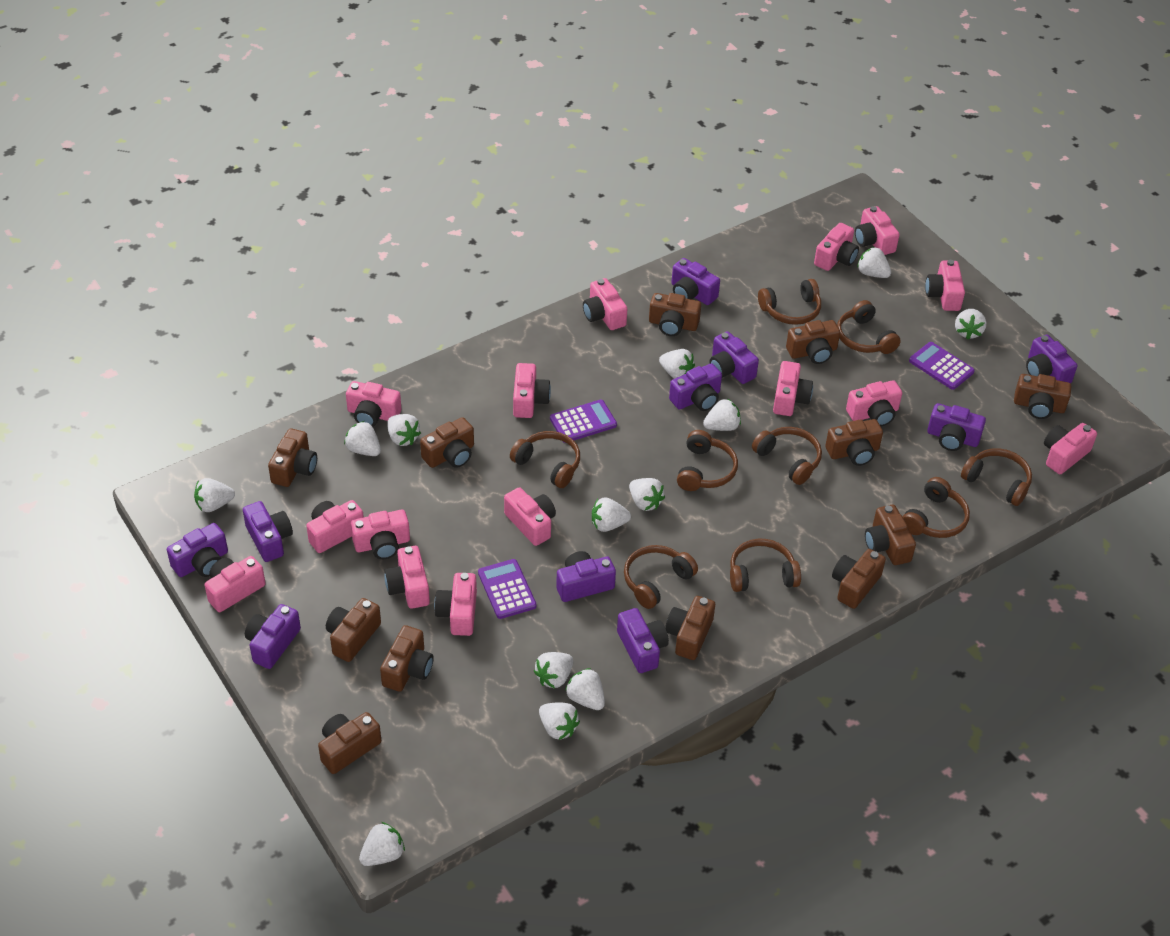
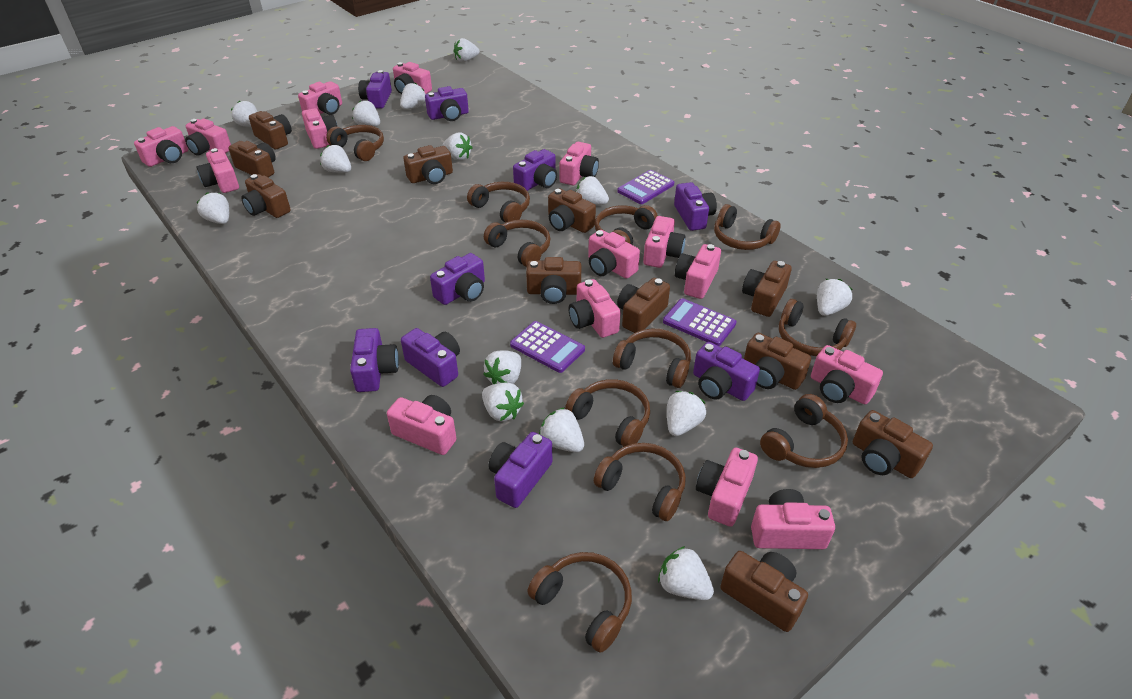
brown camera: 12 -> 11
brown headphones: 9 -> 11
purple camera: 10 -> 9
white strawberry: 13 -> 14

